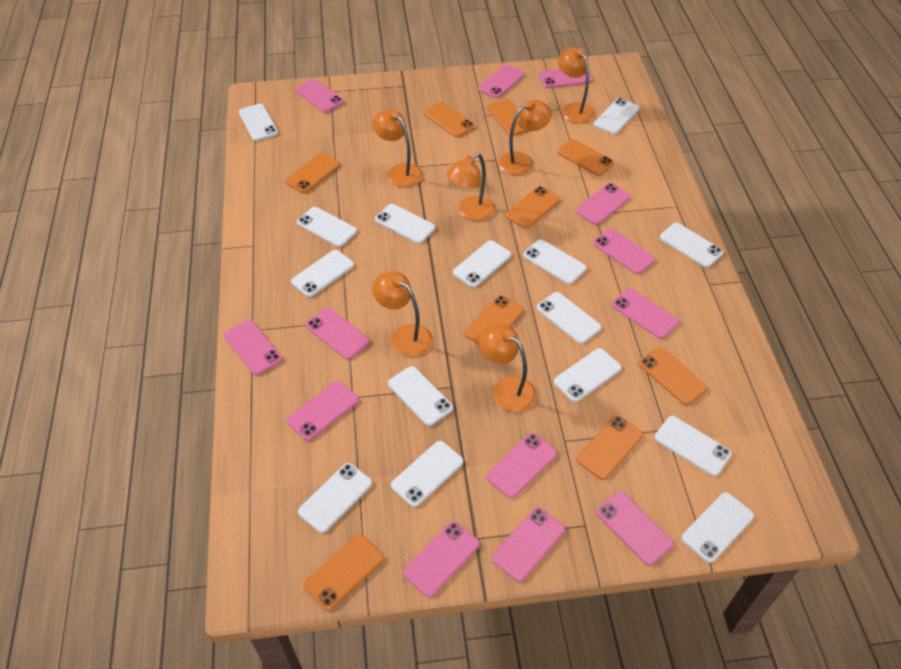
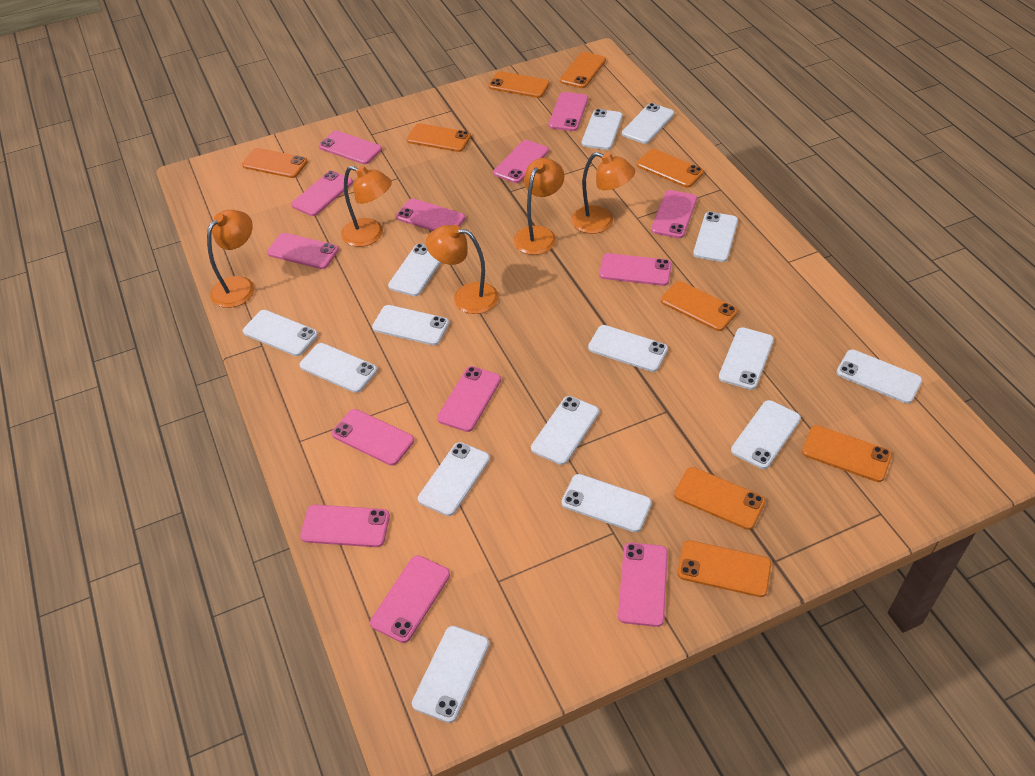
orange lamp: 6 -> 5

